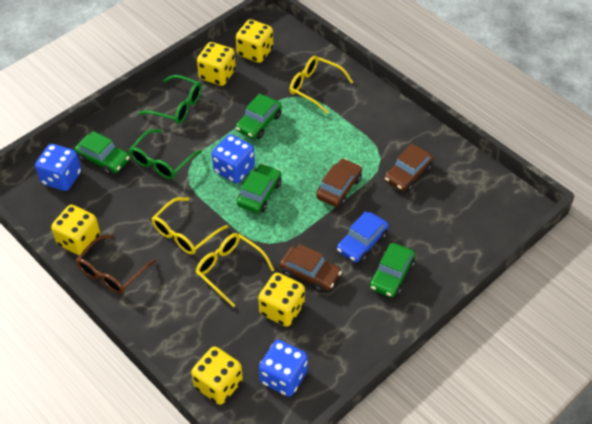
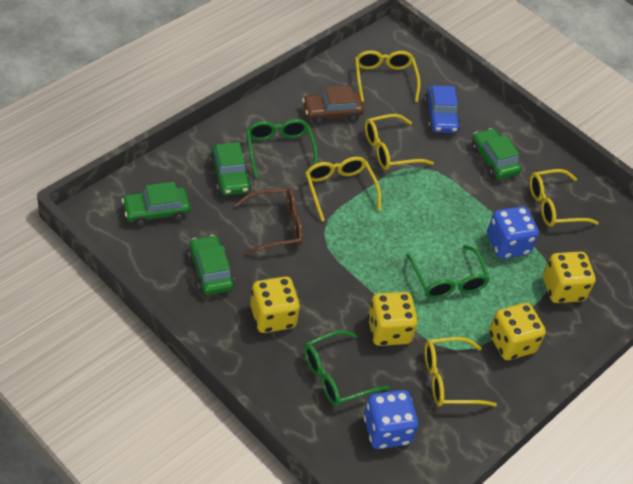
blue dice: 3 -> 2
brown car: 3 -> 1
green glasses: 2 -> 3
yellow dice: 5 -> 4
yellow glasses: 3 -> 5

